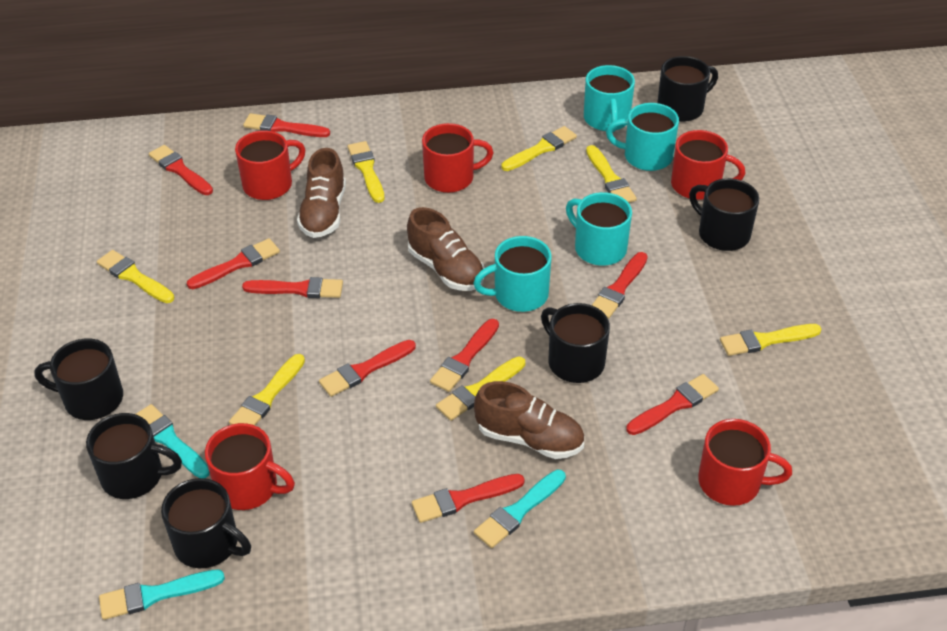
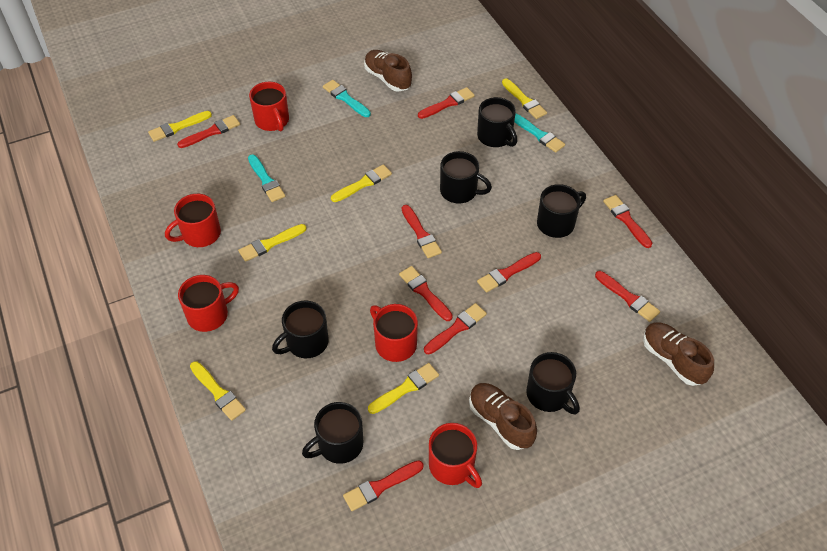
turquoise mug: 4 -> 0
yellow brush: 7 -> 6

